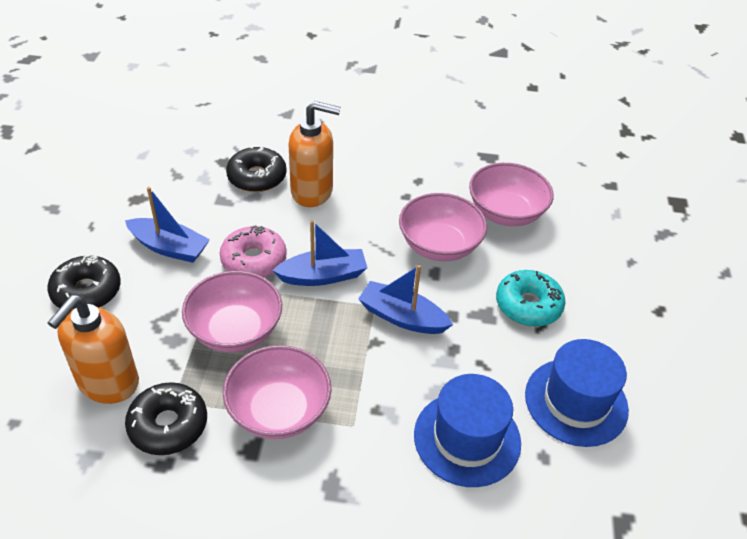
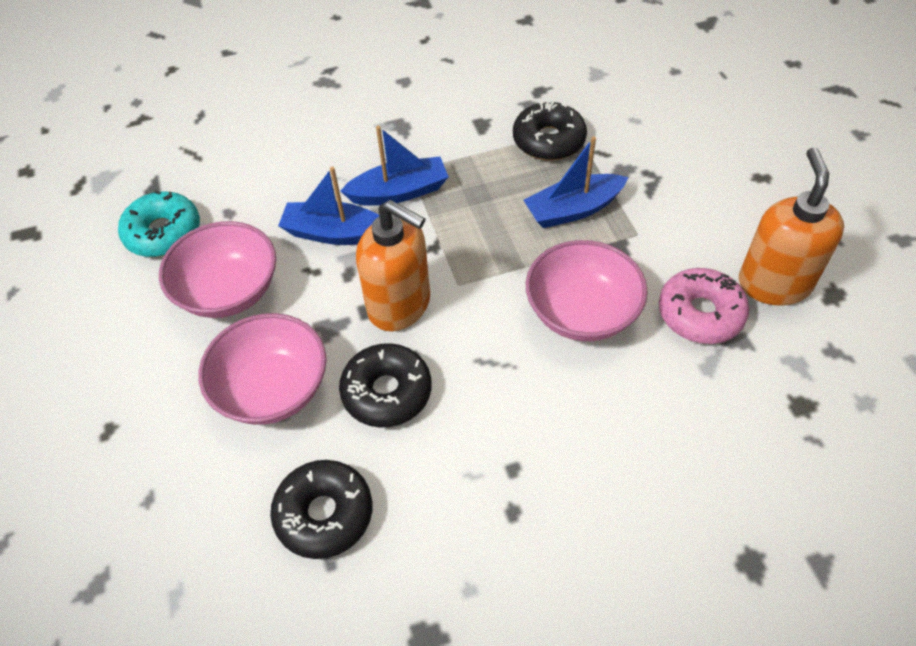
blue hat: 2 -> 0
pink bowl: 4 -> 3

